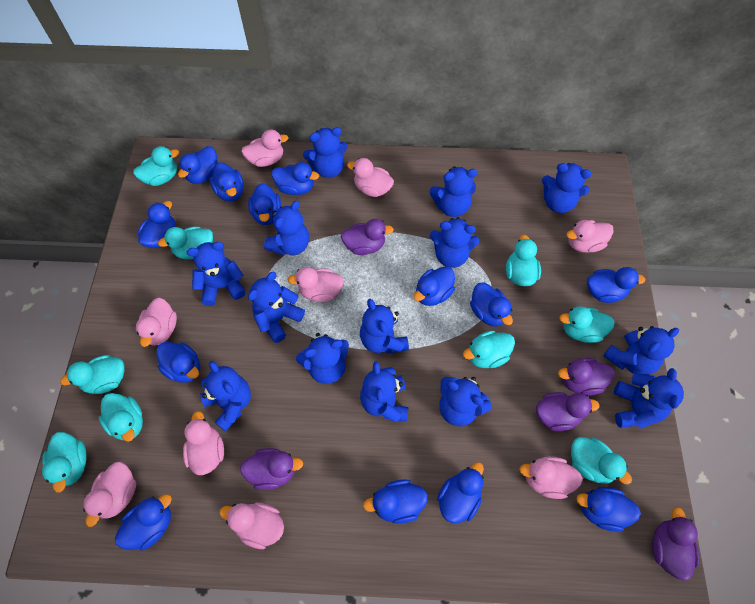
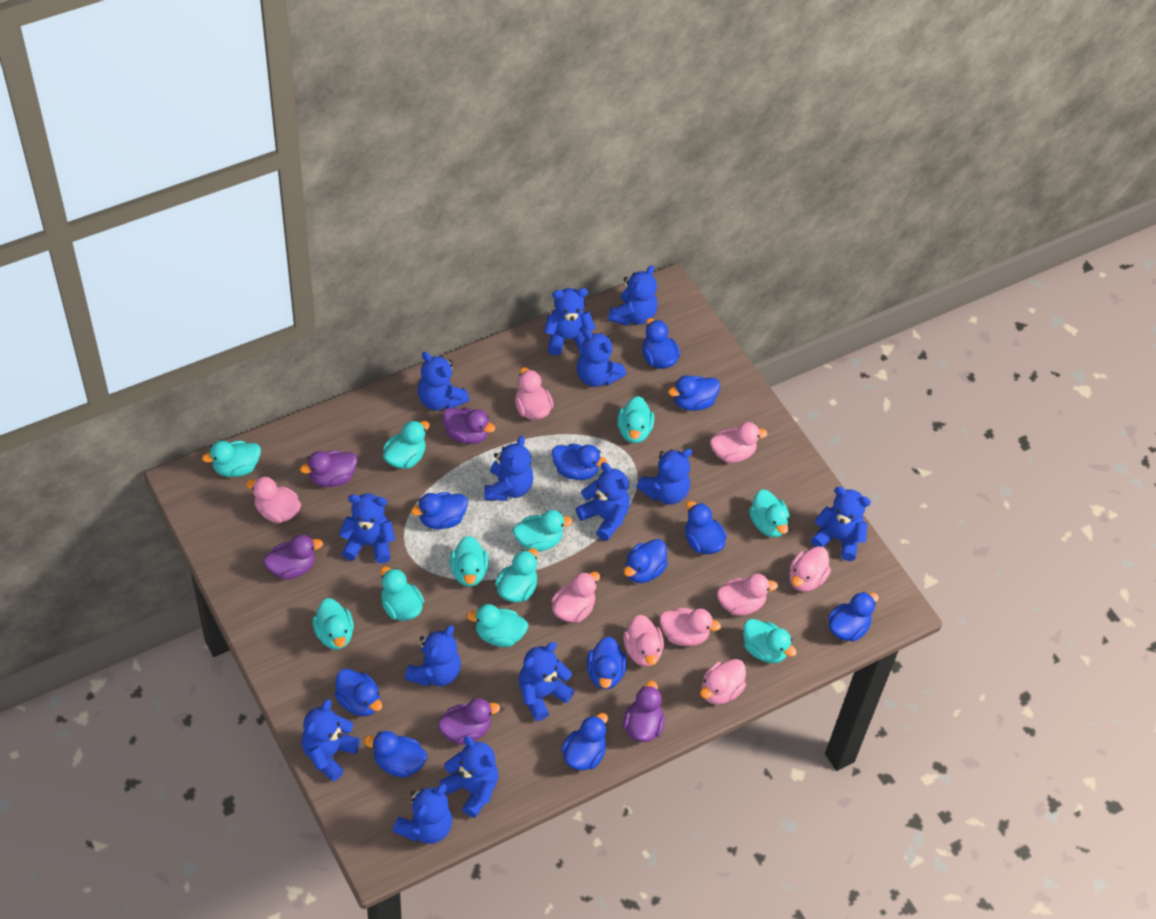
blue duck: 13 -> 11
turquoise duck: 9 -> 11

